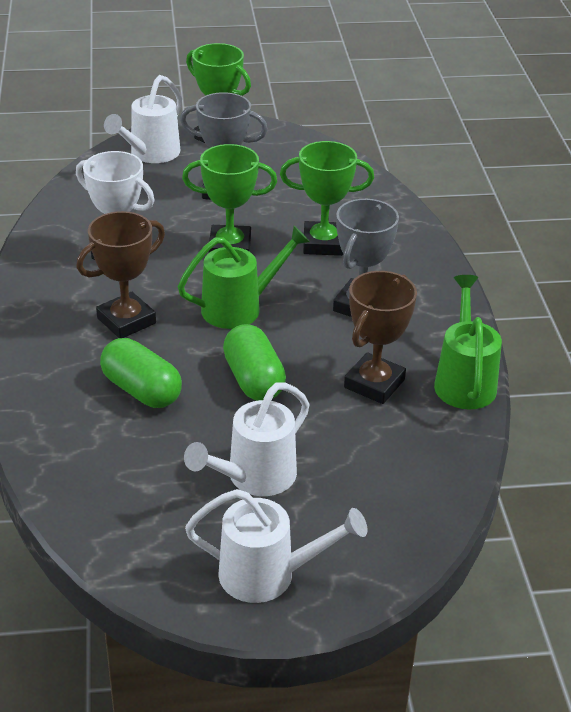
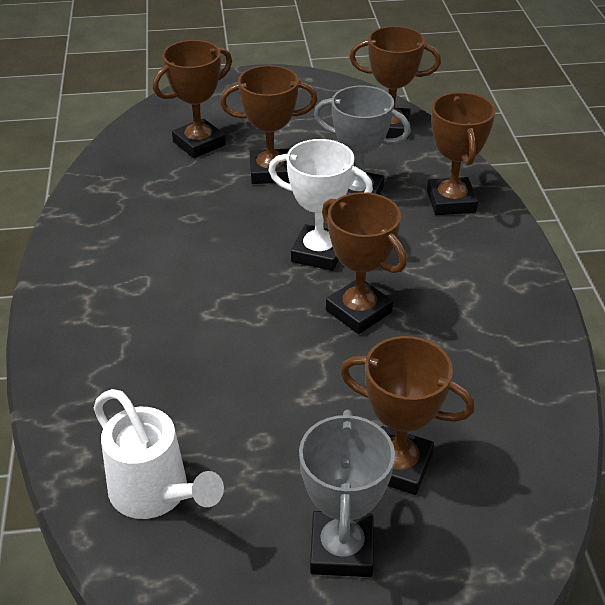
brown trophy: 2 -> 6
green capsule: 2 -> 0
green trophy: 3 -> 0
green watering can: 2 -> 0
white watering can: 3 -> 1

